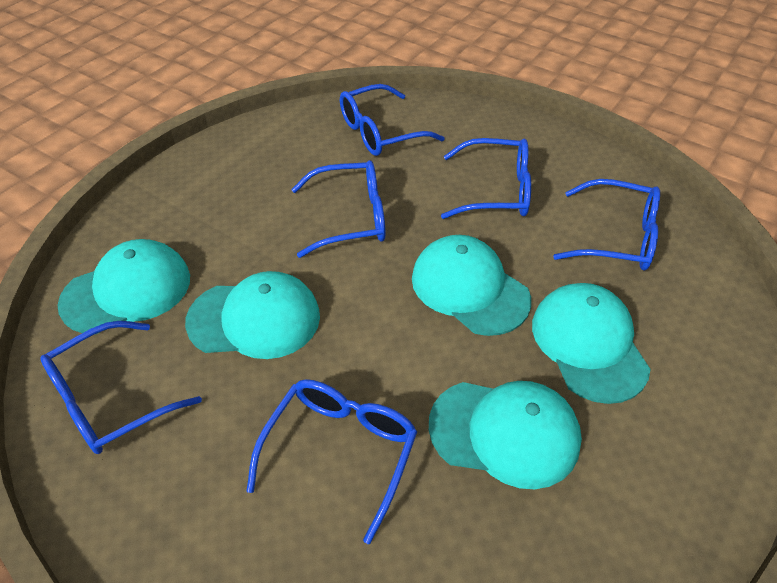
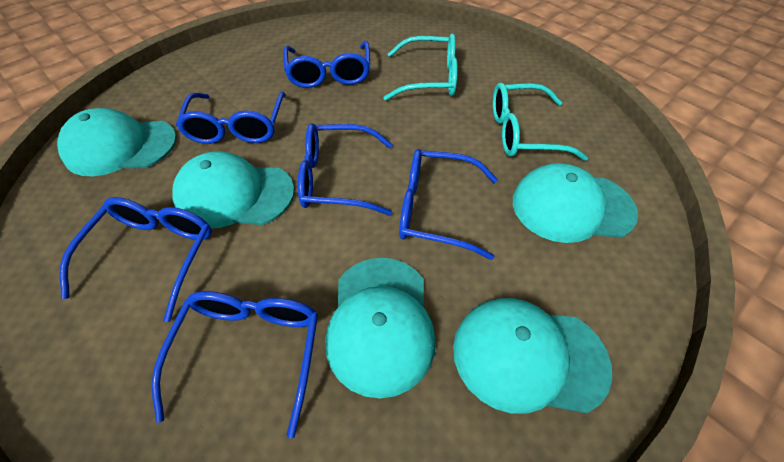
turquoise glasses: 0 -> 2

